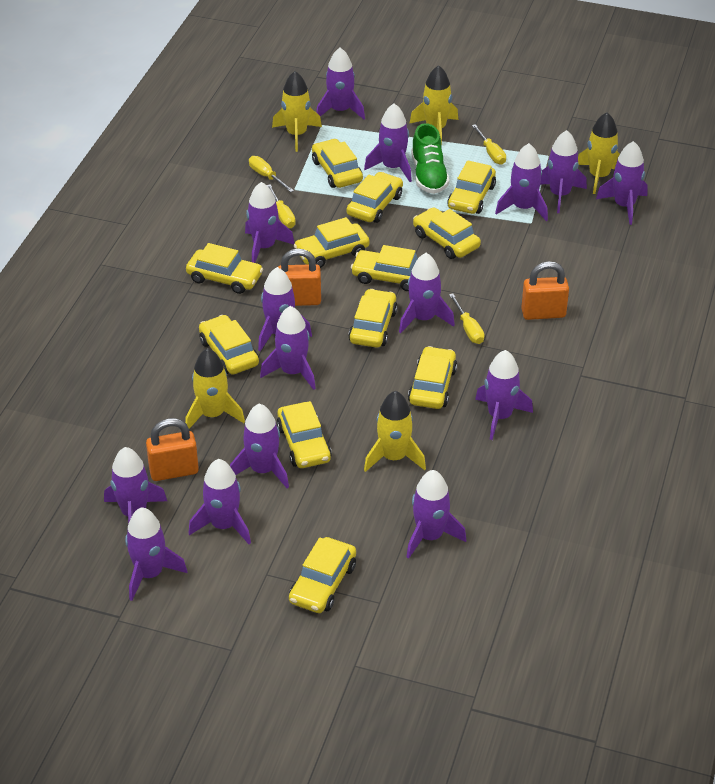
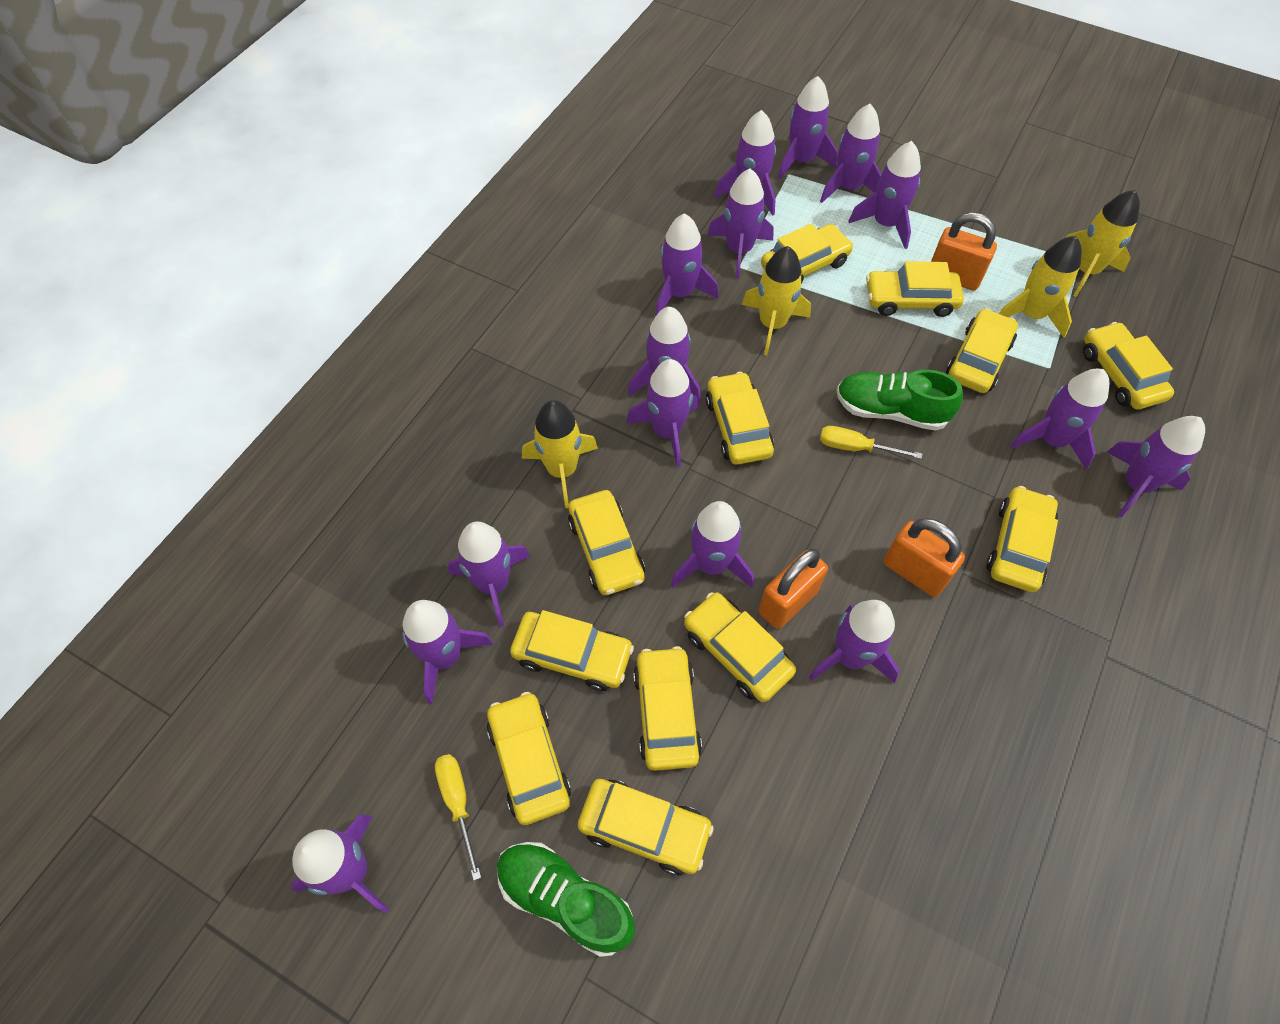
green shoe: 1 -> 2
yellow rocket: 5 -> 4
yellow screwdriver: 4 -> 2

